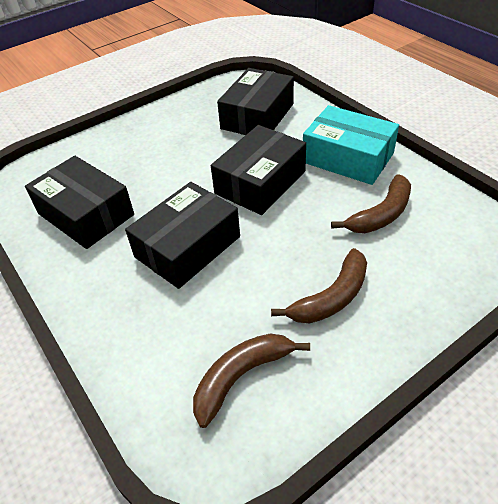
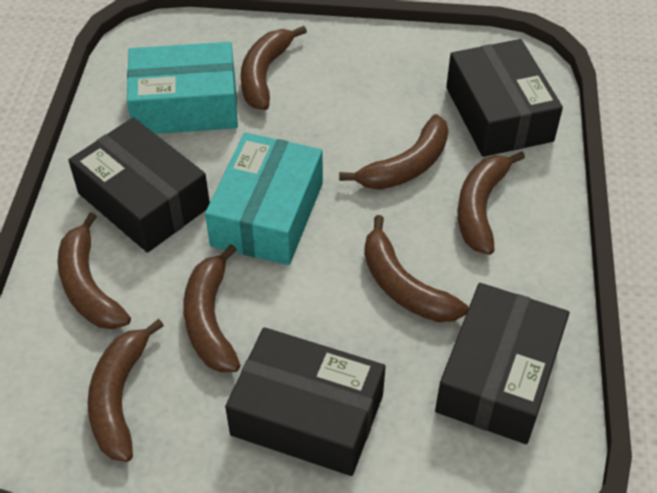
brown banana: 3 -> 7
turquoise box: 1 -> 2

